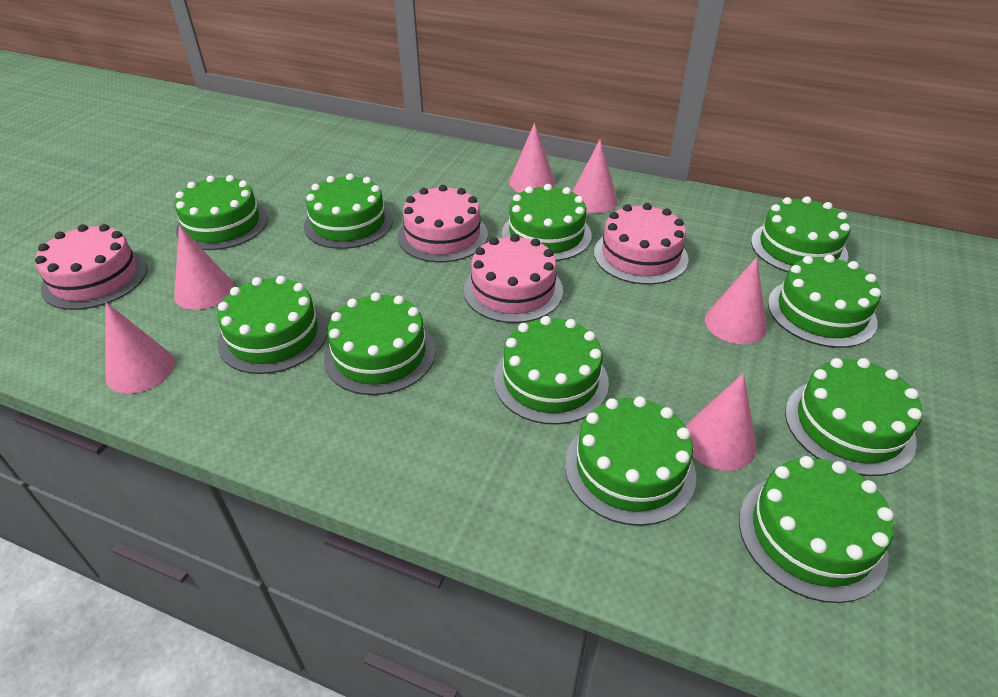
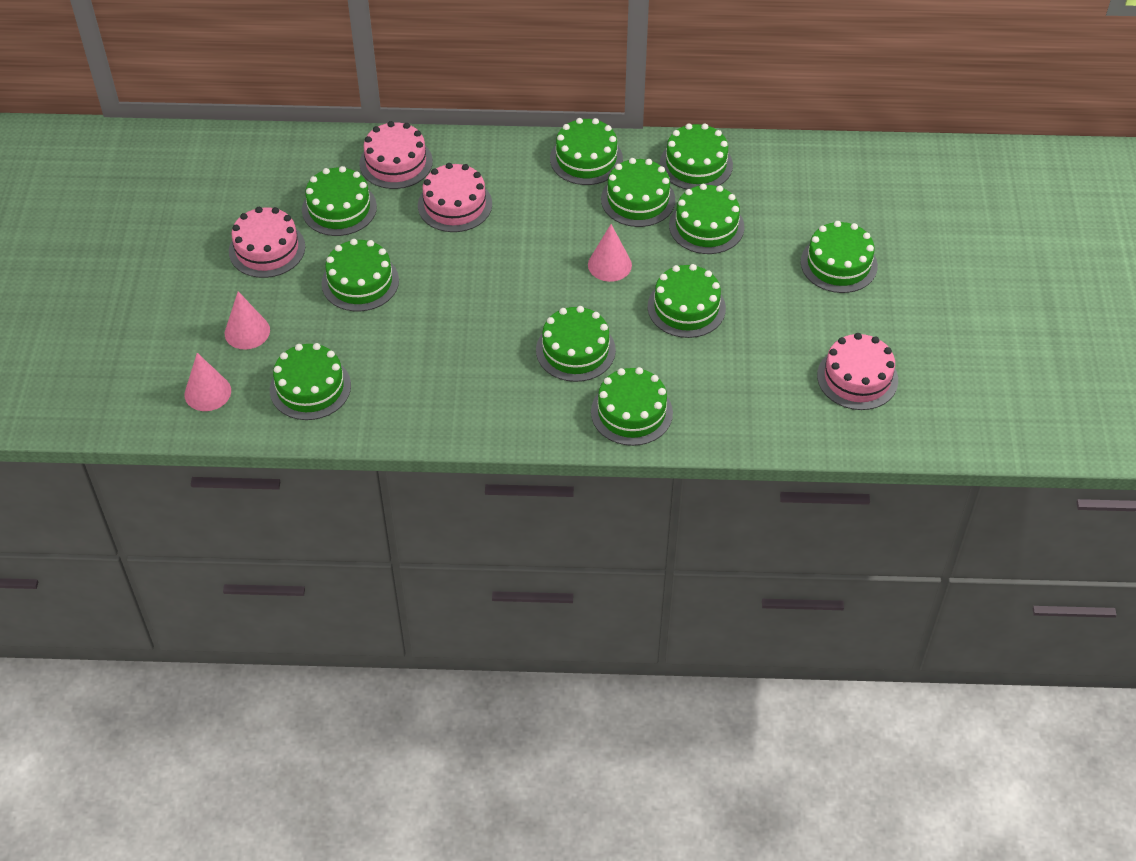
pink cone: 6 -> 3

